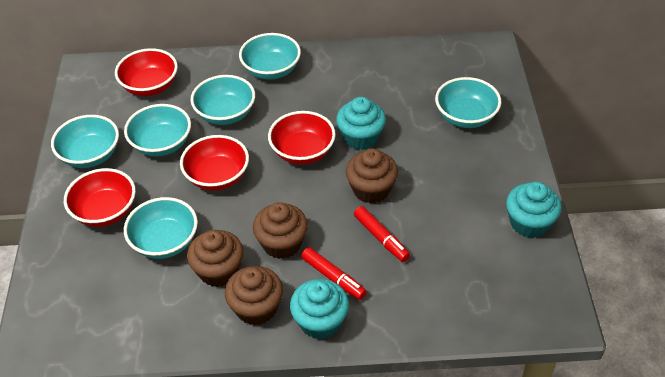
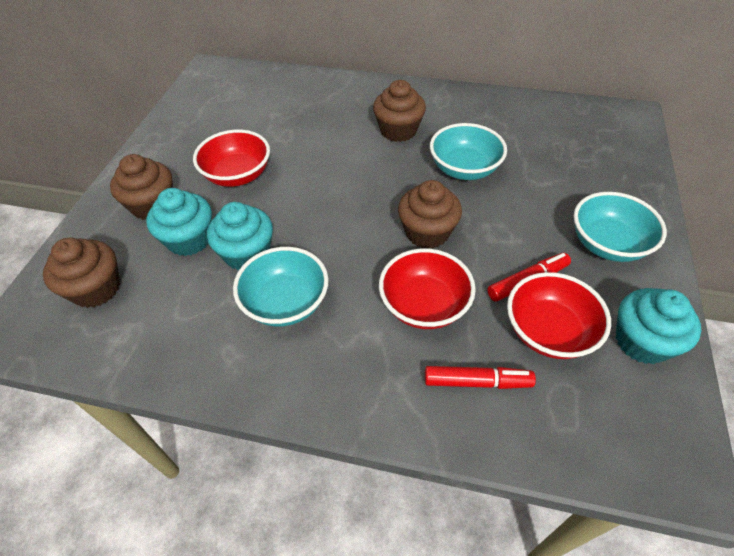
red bowl: 4 -> 3
turquoise bowl: 6 -> 3

